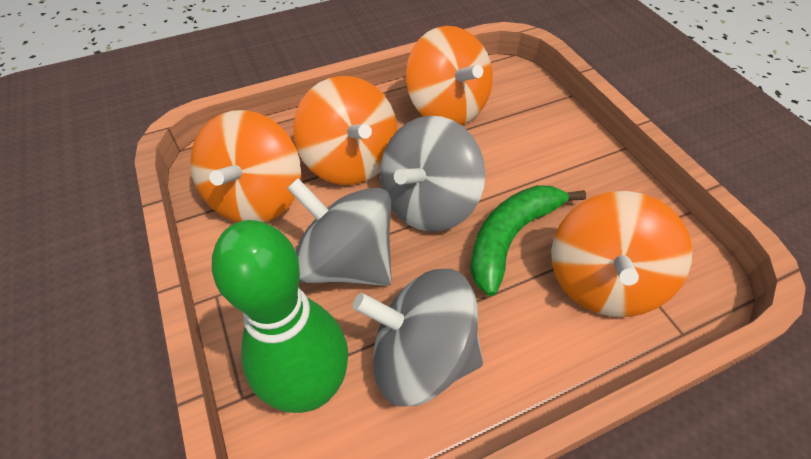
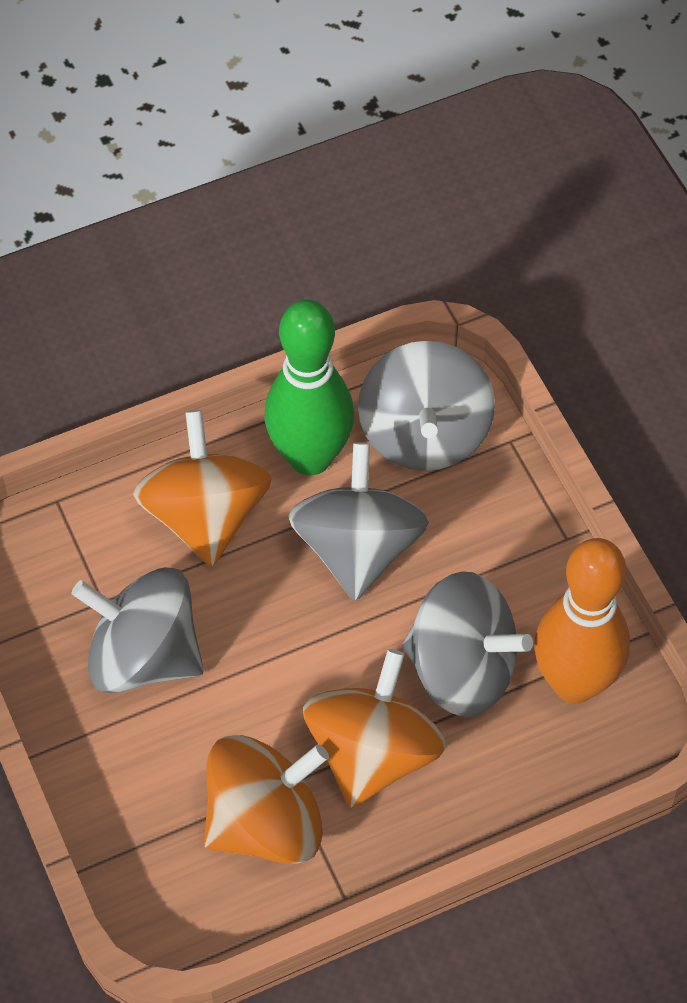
green banana: 1 -> 0
grey spinning top: 3 -> 4
orange bowling pin: 0 -> 1
orange spinning top: 4 -> 3

